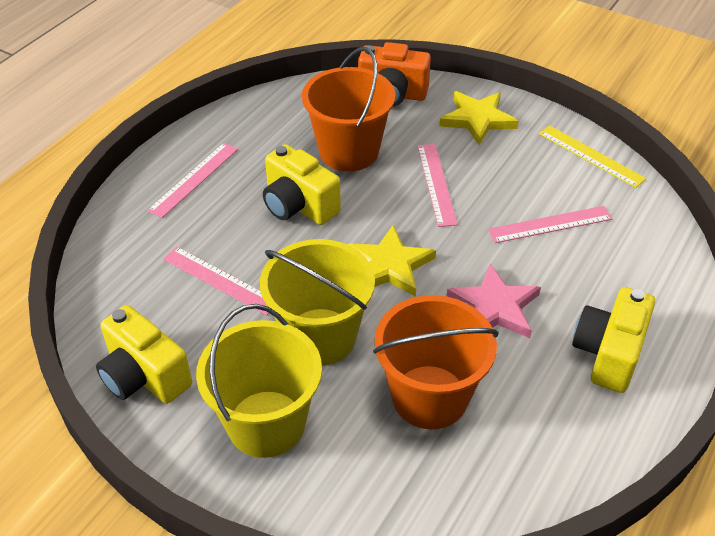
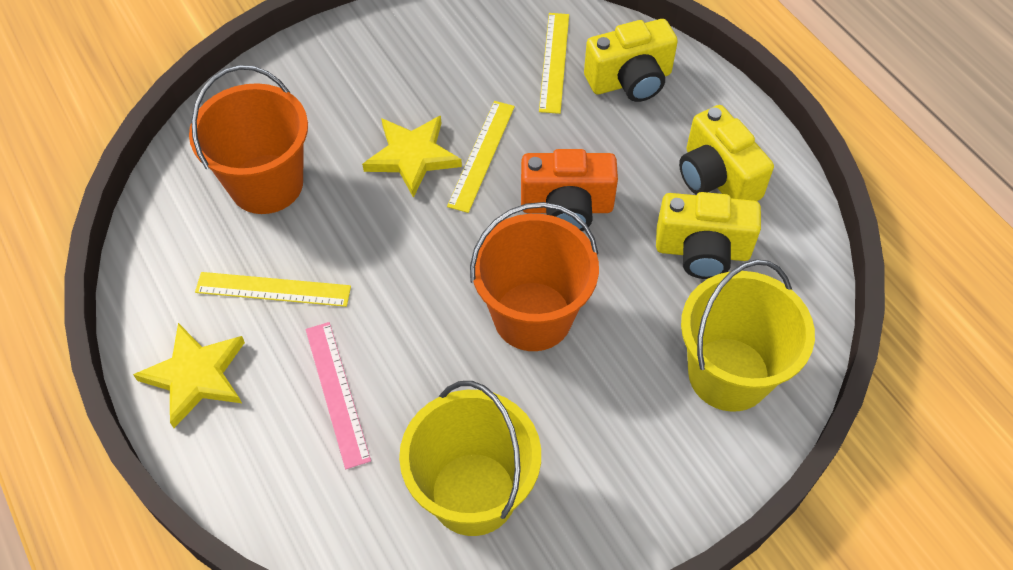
pink ruler: 4 -> 1
pink star: 1 -> 0
yellow ruler: 1 -> 3

